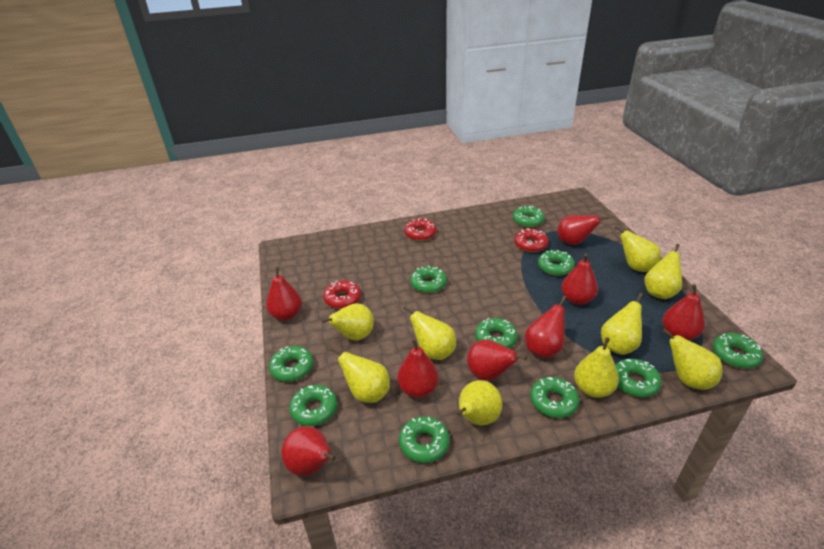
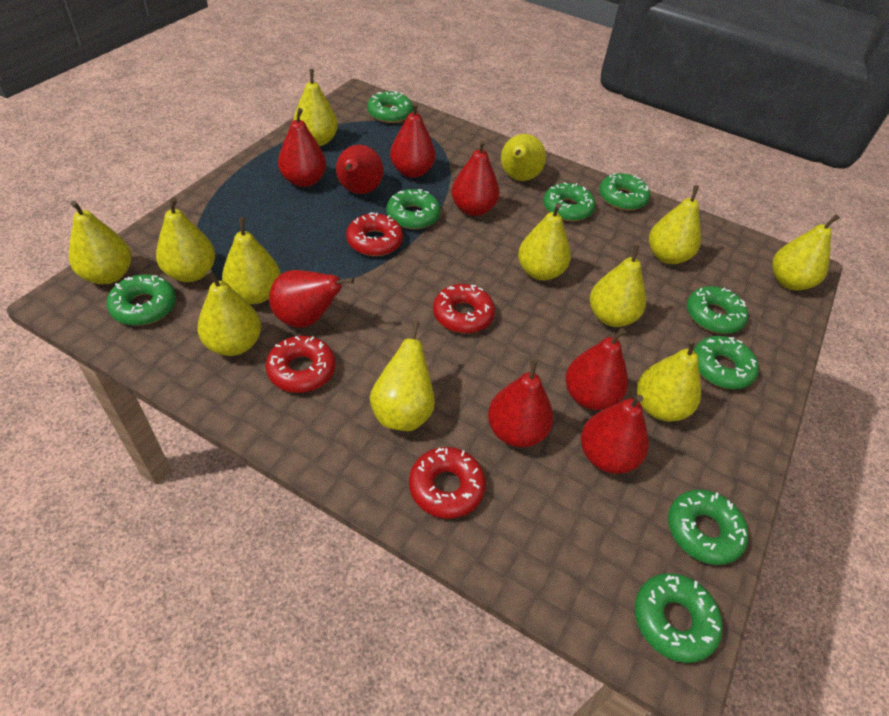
green donut: 10 -> 9
red donut: 3 -> 4
yellow pear: 9 -> 12

